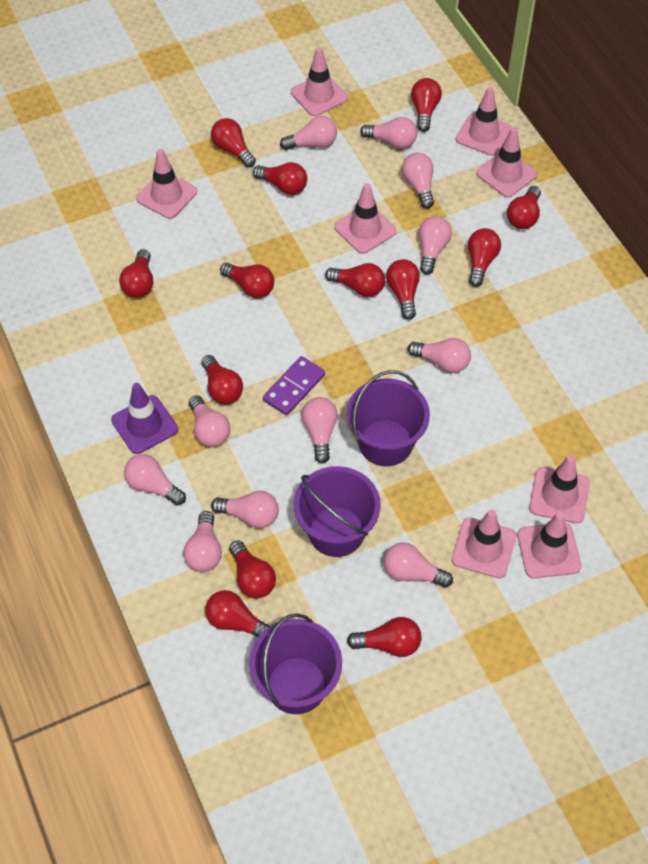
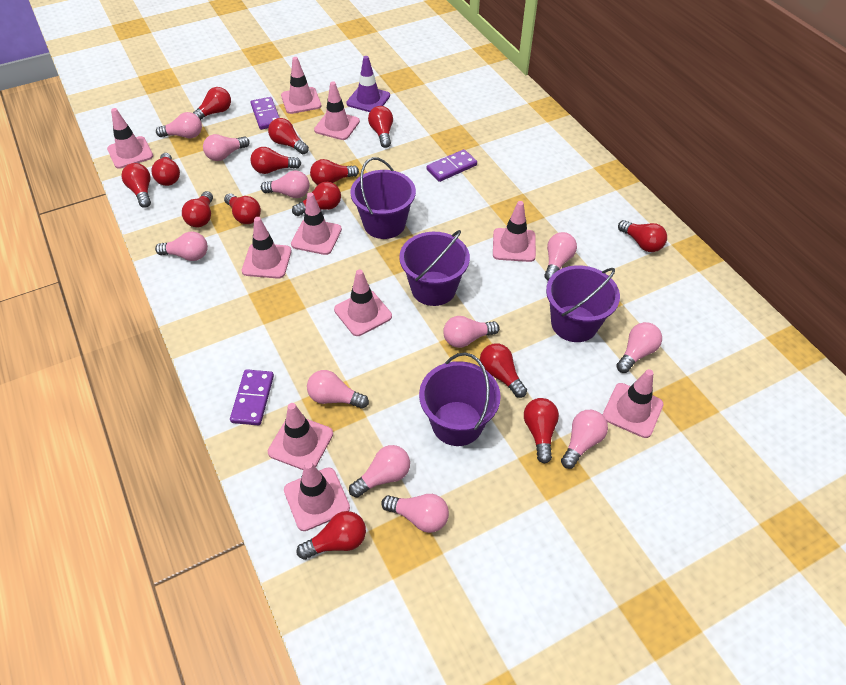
pink traffic cone: 8 -> 10
purple bucket: 3 -> 4
purple domino: 1 -> 3
red light bulb: 13 -> 14

